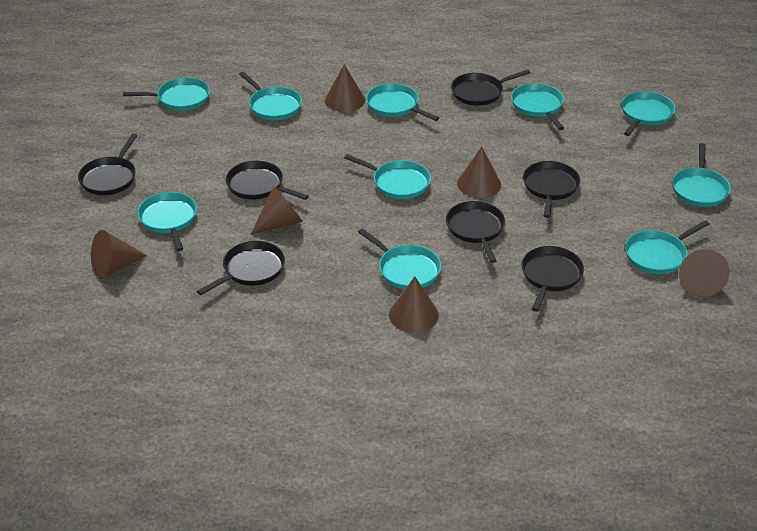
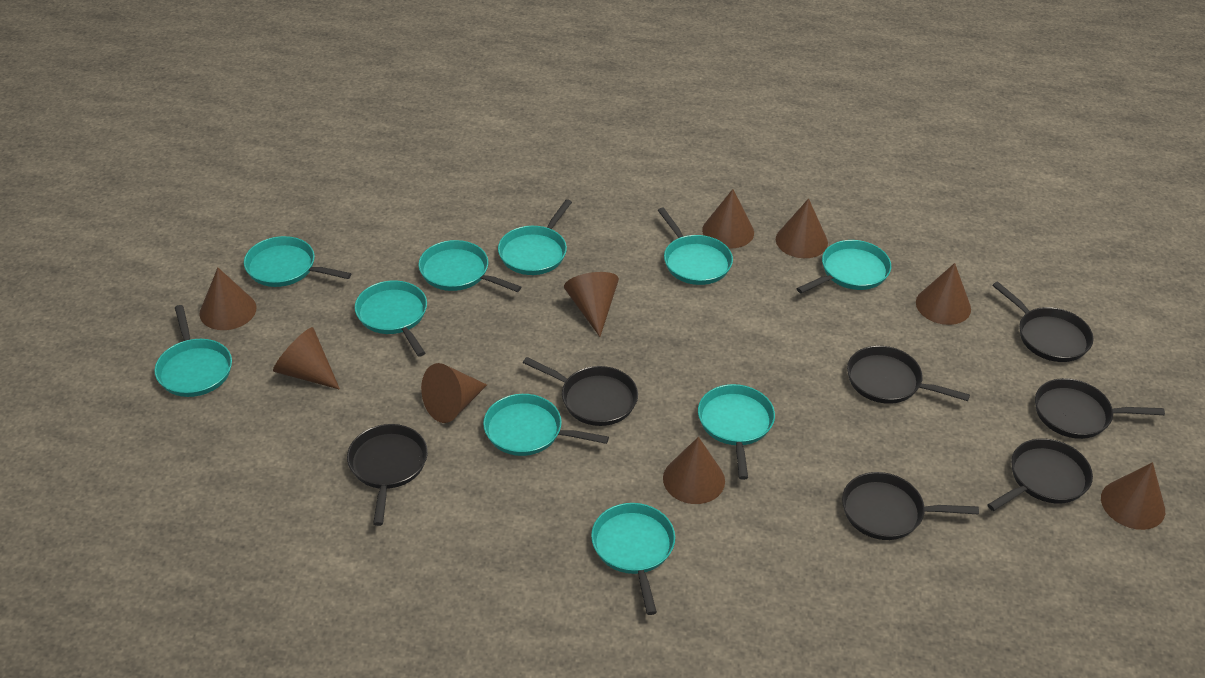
brown cone: 6 -> 9

